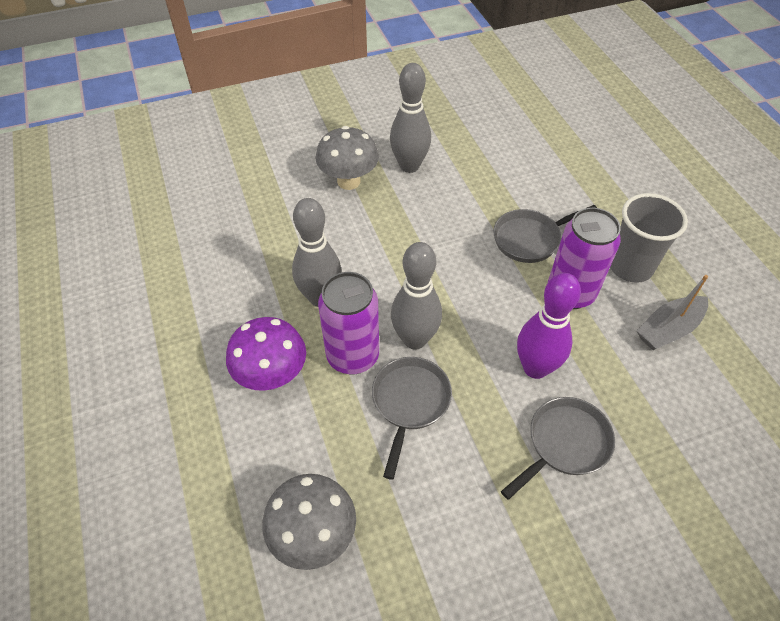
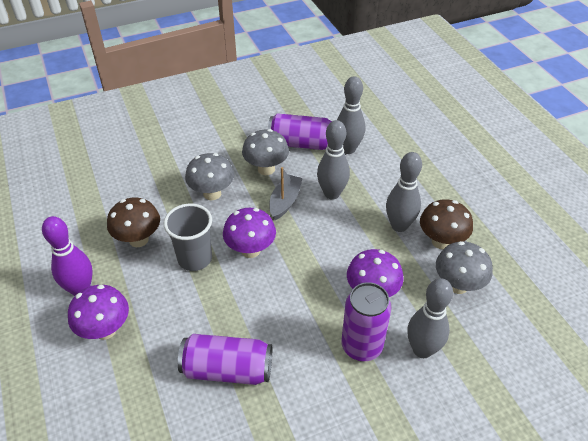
brown mushroom: 0 -> 2
grey bowling pin: 3 -> 4
grey mushroom: 2 -> 3
grey pan: 3 -> 0
purple can: 2 -> 3
purple mushroom: 1 -> 3

